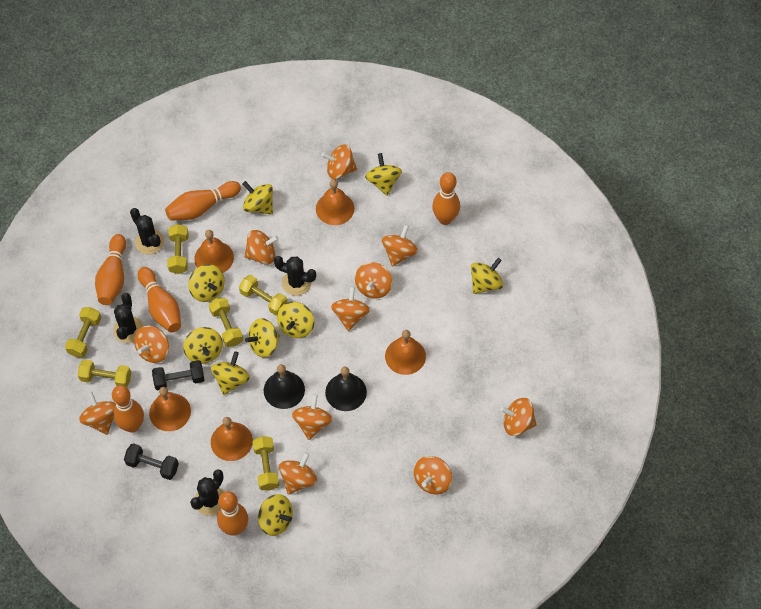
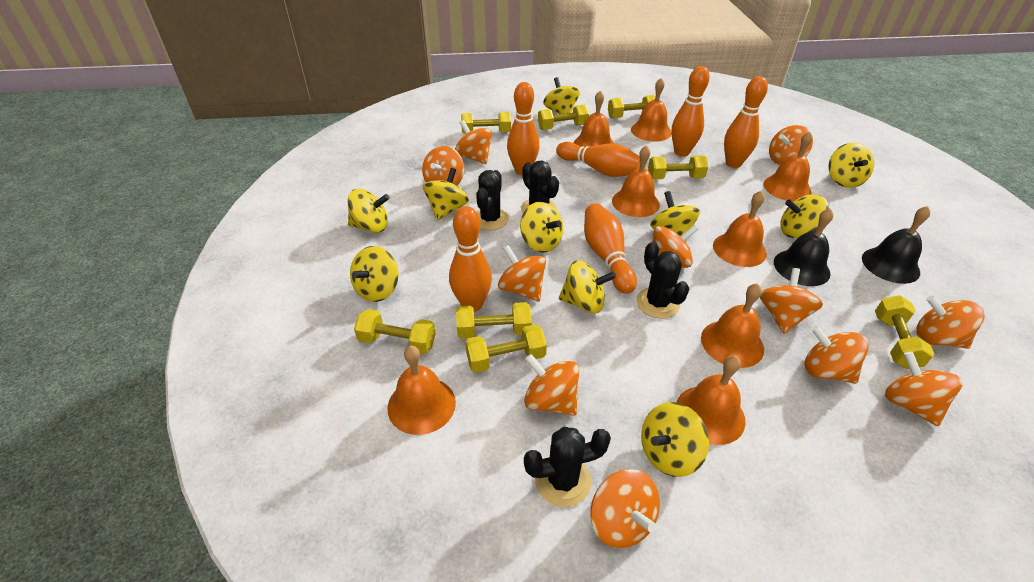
black dumbbell: 2 -> 0
orange bell: 5 -> 8
yellow dumbbell: 6 -> 8
yellow spinning top: 9 -> 10

